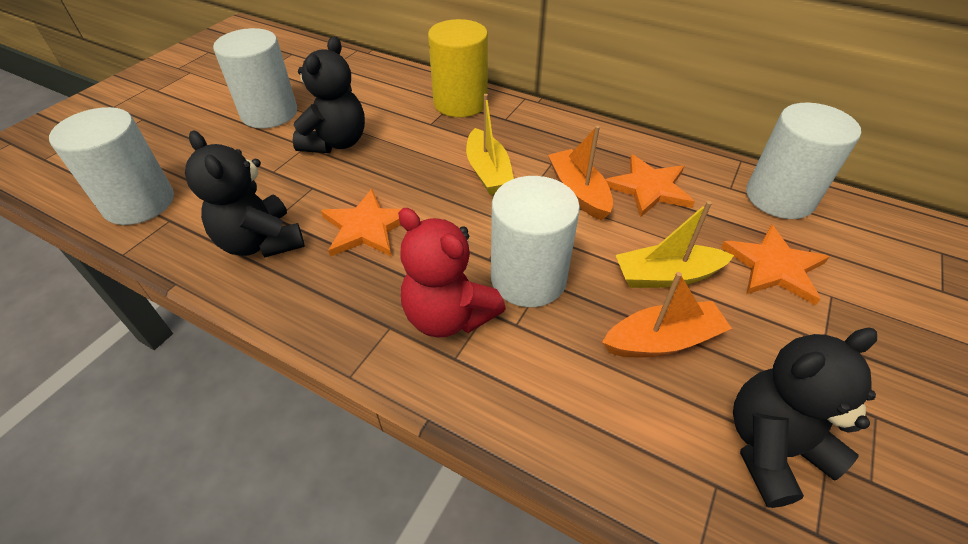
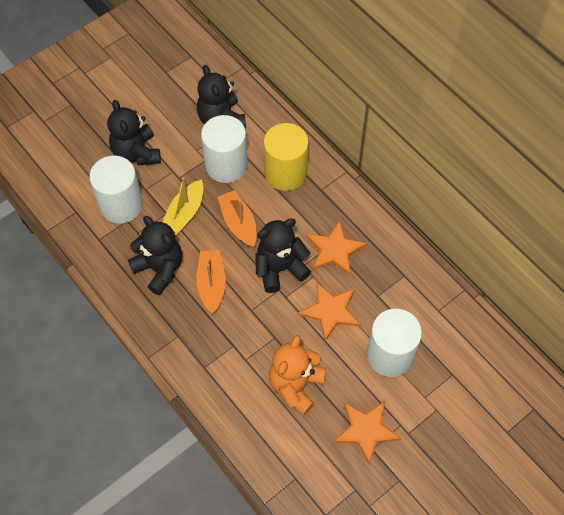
black teddy bear: 3 -> 4
orange teddy bear: 0 -> 1
red teddy bear: 1 -> 0
white cylinder: 4 -> 3
yellow boat: 2 -> 1

